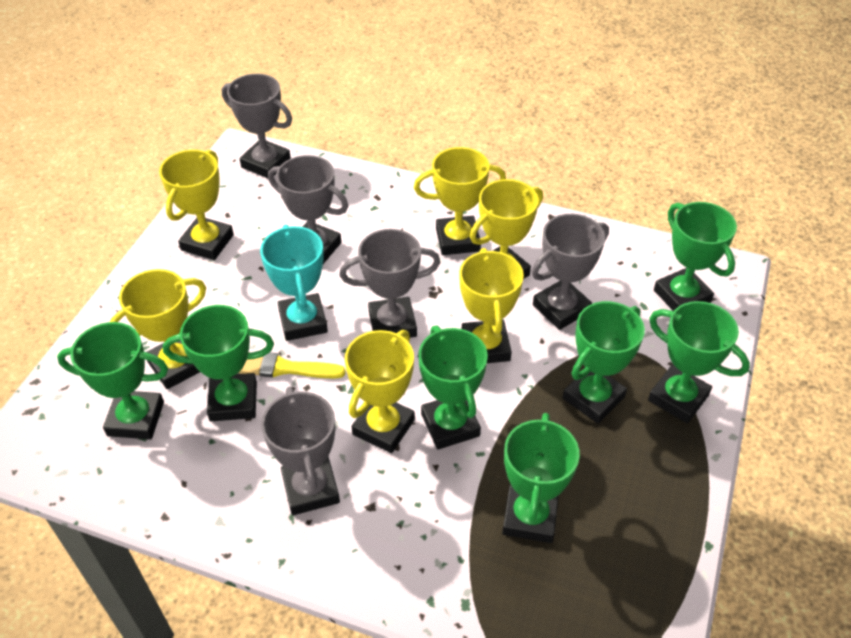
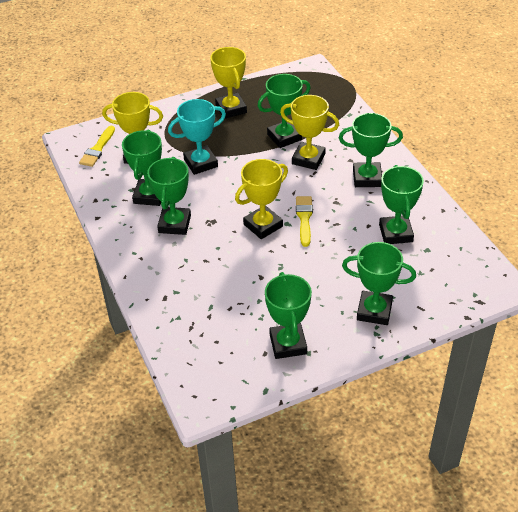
grey trophy: 5 -> 0
yellow brush: 1 -> 2
yellow trophy: 6 -> 4

